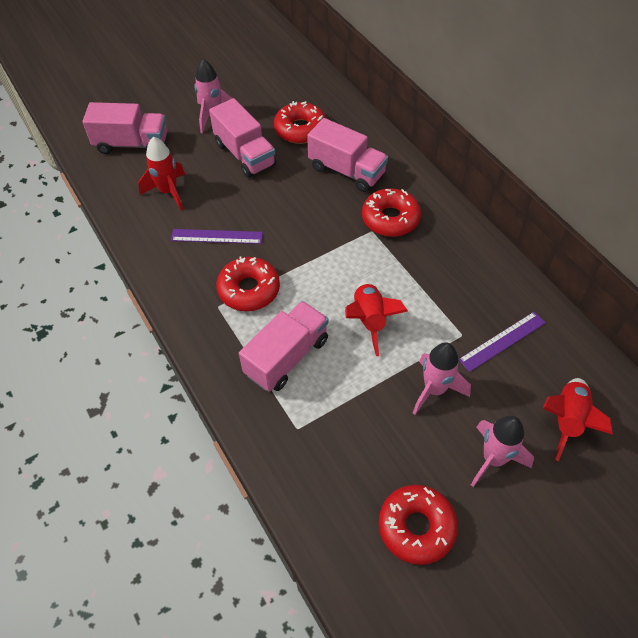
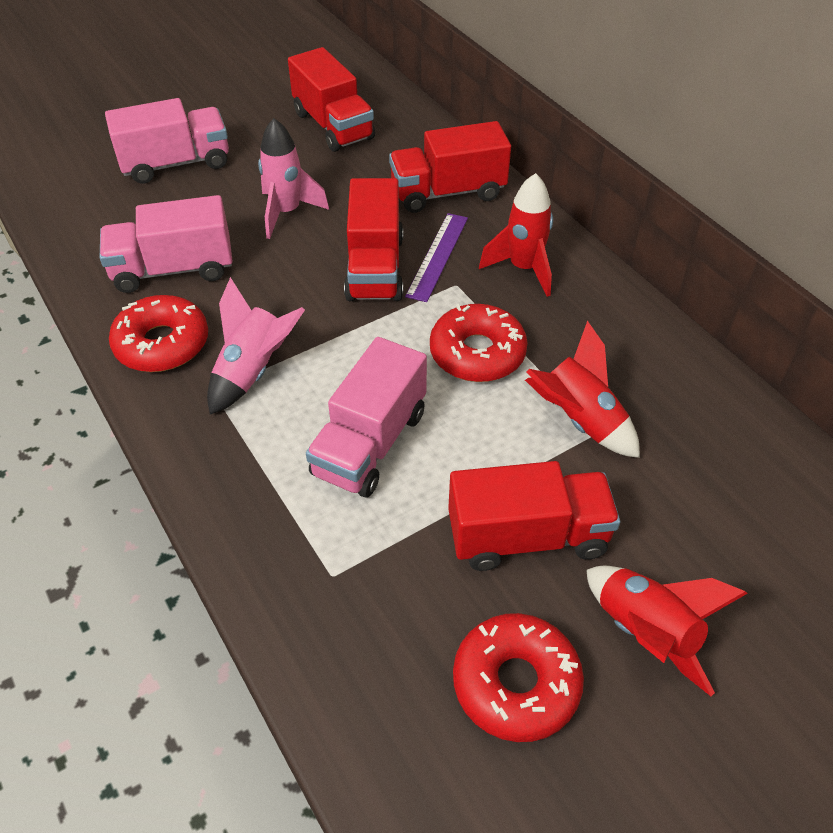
pink rocket: 3 -> 2
pink truck: 4 -> 3
purple ruler: 2 -> 1
red donut: 4 -> 3
red truck: 0 -> 4

